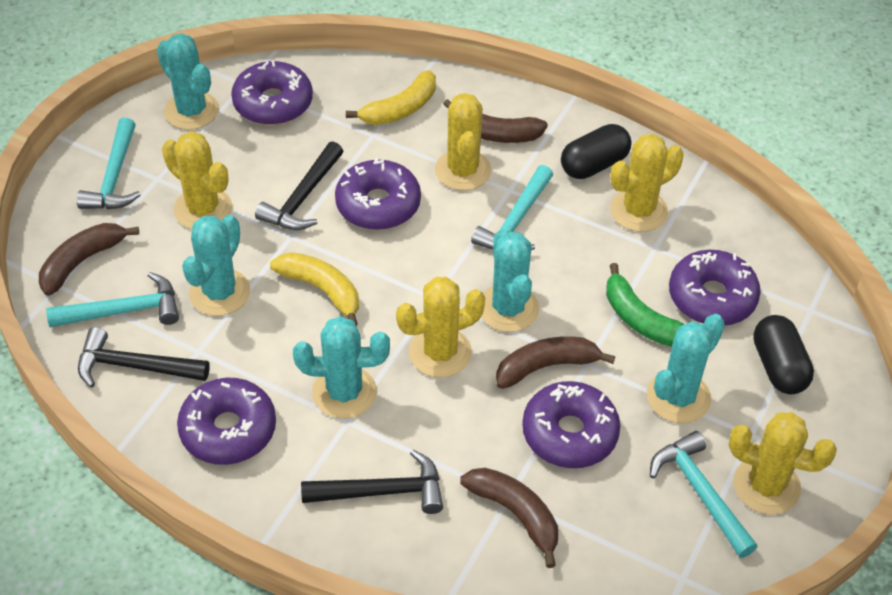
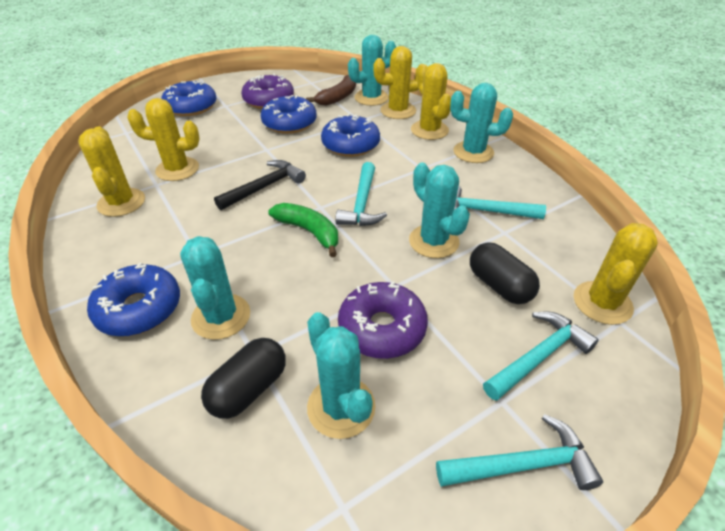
black hammer: 3 -> 1
blue donut: 0 -> 4
brown banana: 4 -> 1
purple donut: 5 -> 2
yellow banana: 2 -> 0

